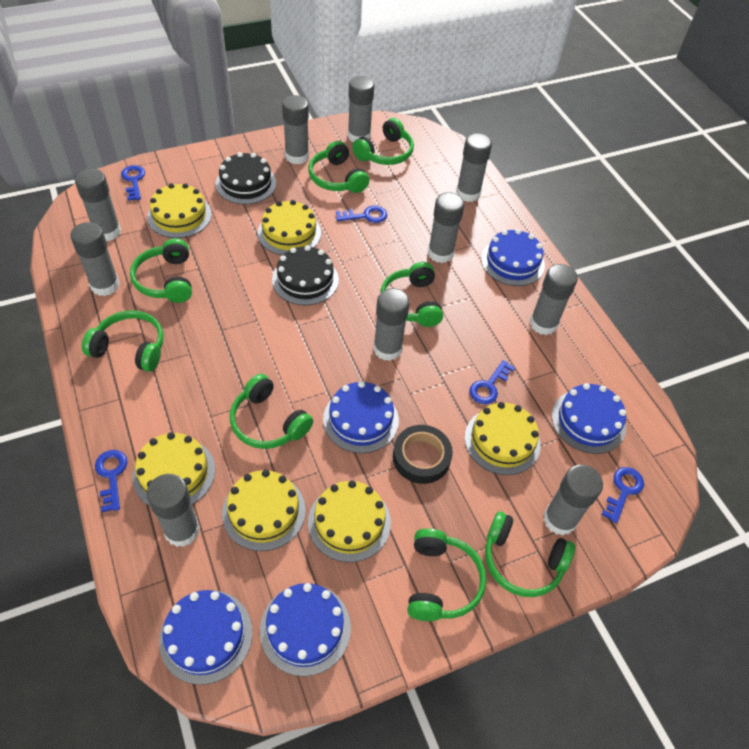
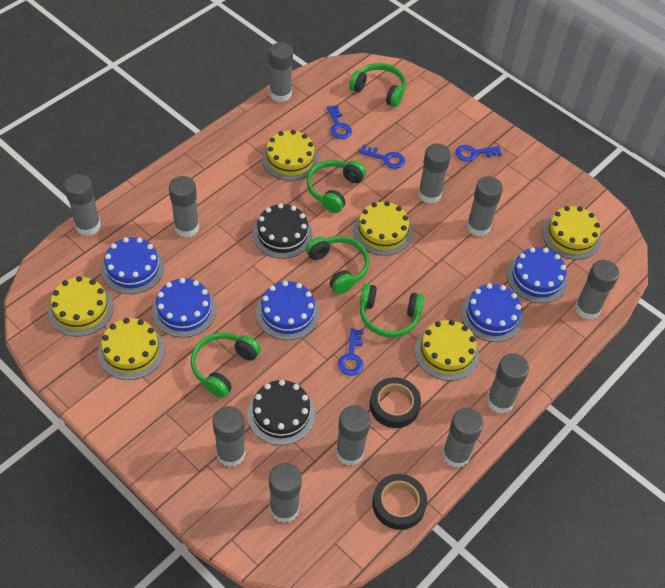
black tape: 1 -> 2
blue key: 5 -> 4
green headphones: 8 -> 5
grey glue stick: 10 -> 11

